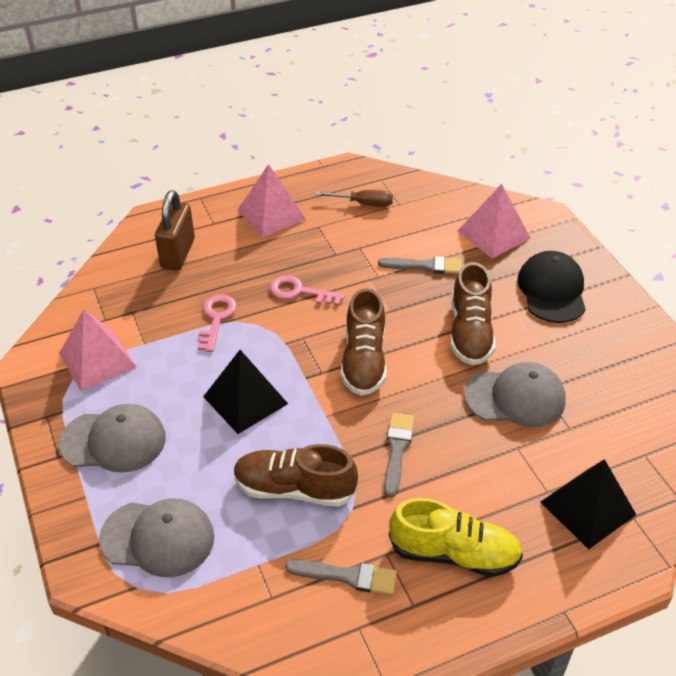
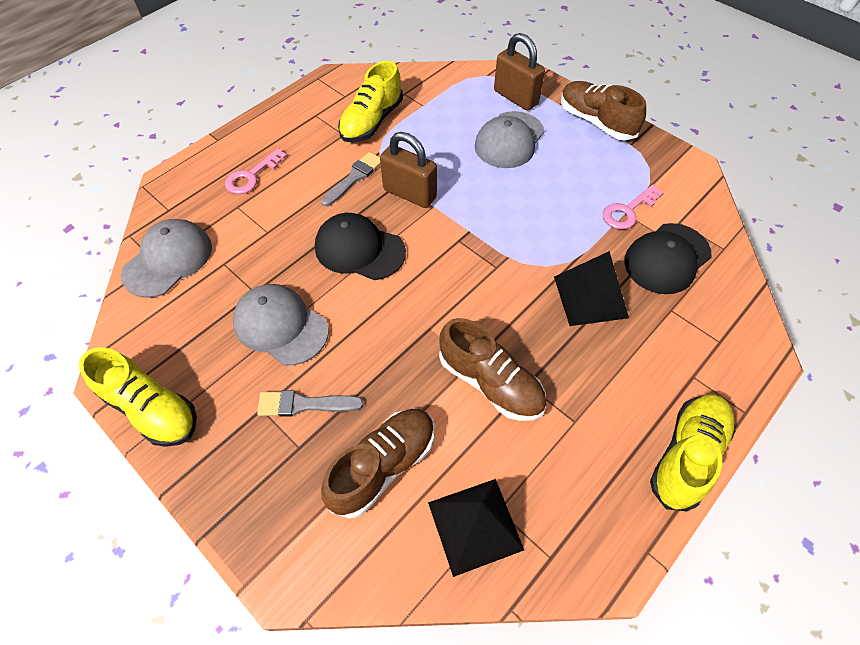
black cap: 1 -> 2
brown padlock: 1 -> 2
brown screwdriver: 1 -> 0
grey brush: 3 -> 2
pink pyramid: 3 -> 0
yellow shoe: 1 -> 3

